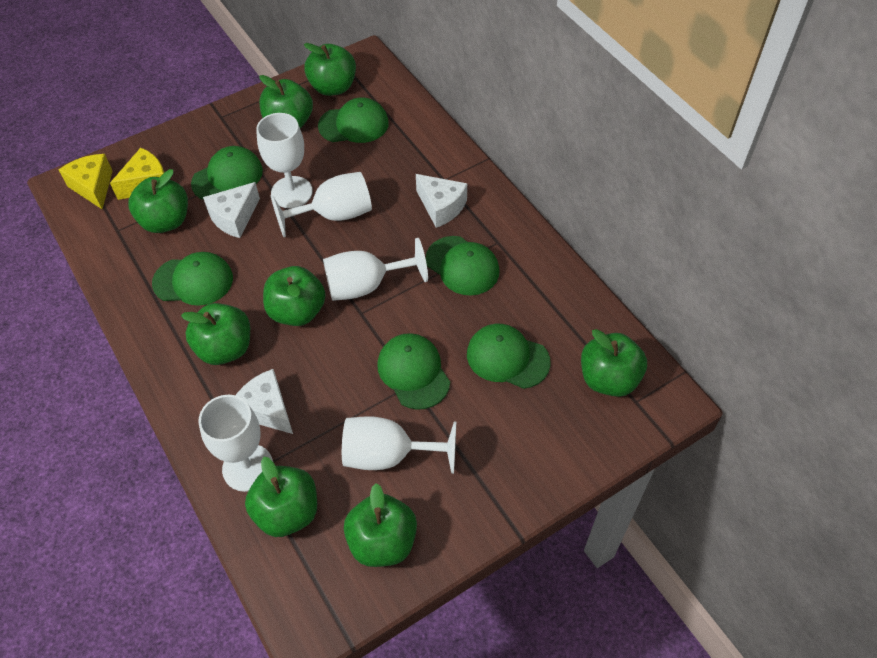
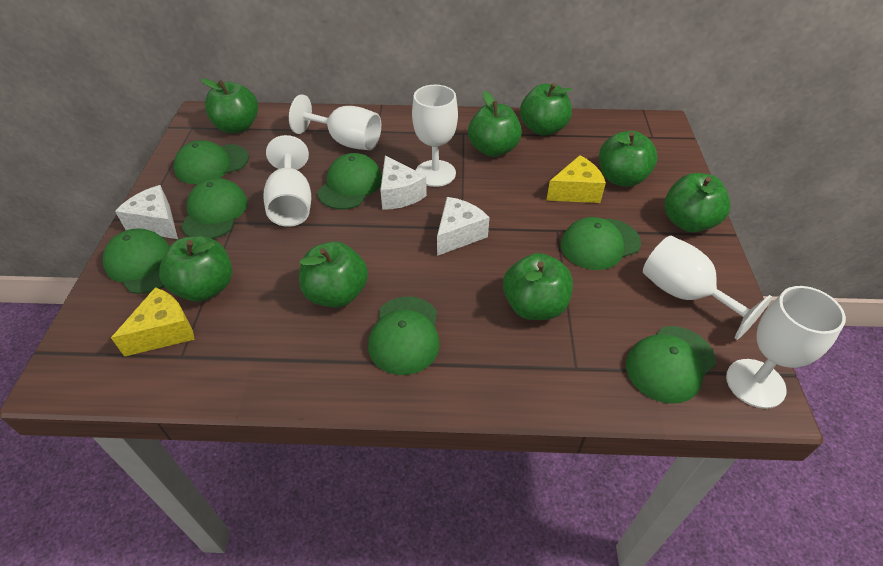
green cap: 6 -> 7

